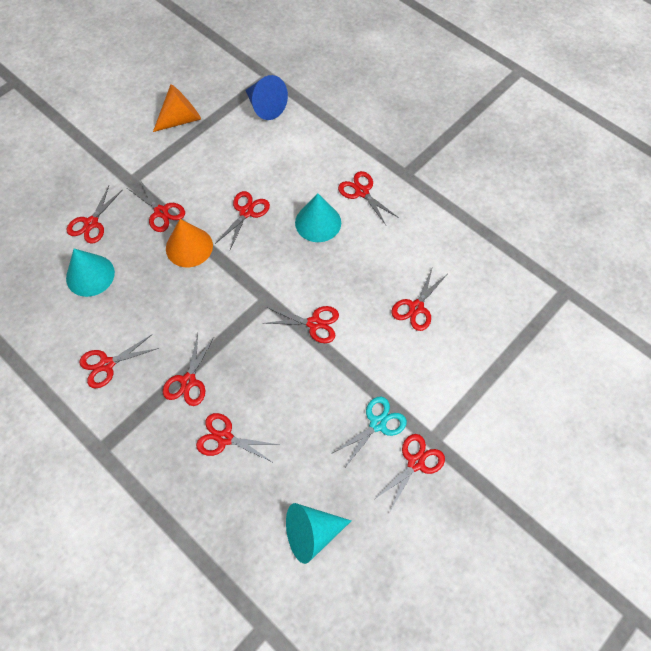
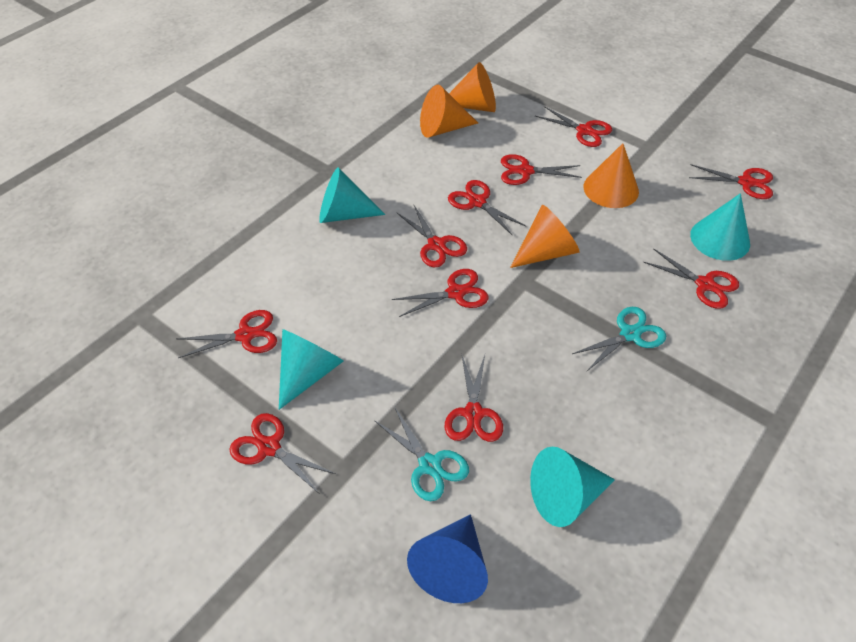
orange cone: 2 -> 4
turquoise cone: 3 -> 4
turquoise scissors: 1 -> 2

